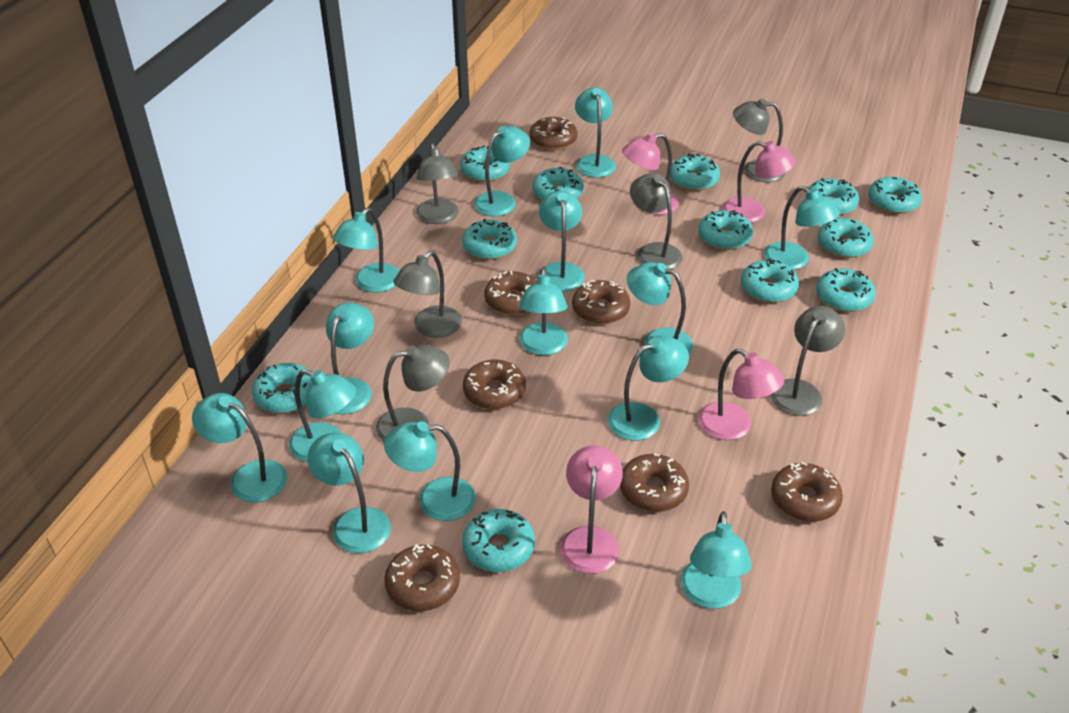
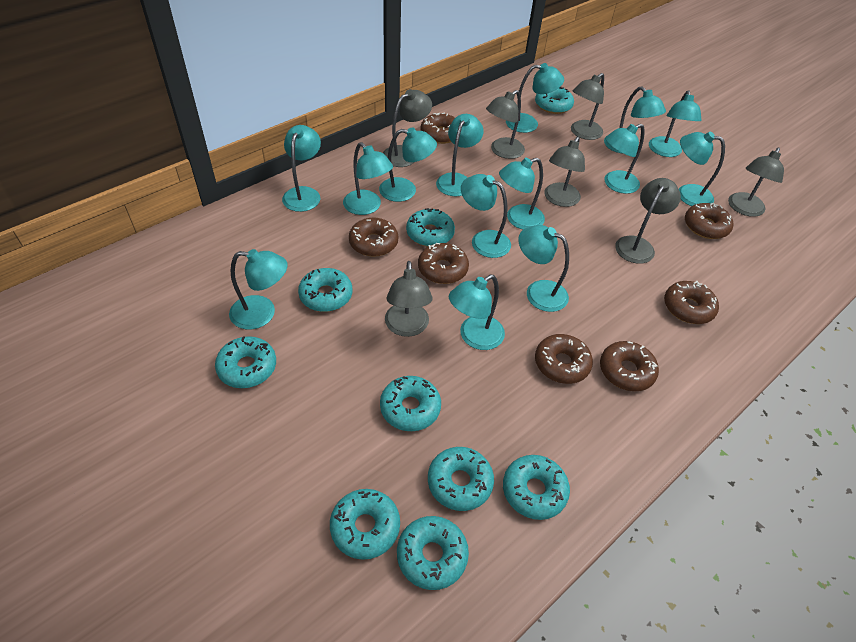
grey lamp: 6 -> 7
pink lamp: 4 -> 0
turquoise donut: 12 -> 9

